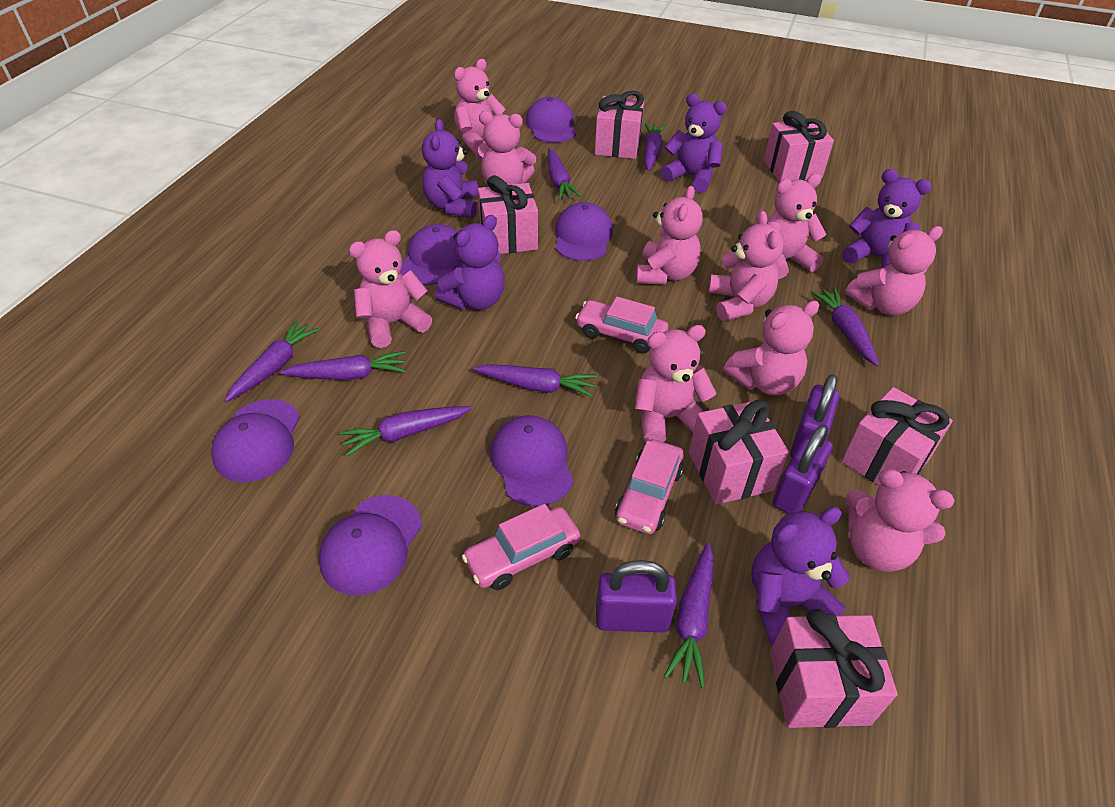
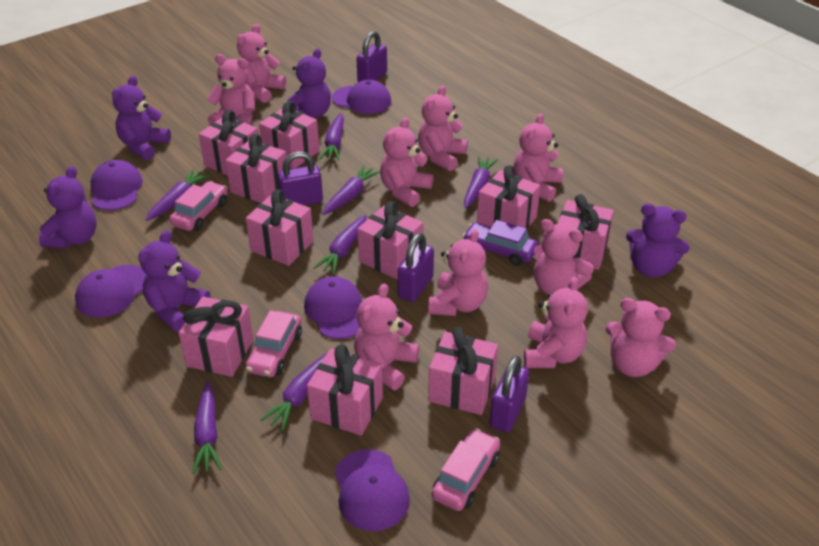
pink gift: 6 -> 10
purple cap: 6 -> 5
purple car: 0 -> 1
purple carrot: 8 -> 7
purple padlock: 3 -> 4

